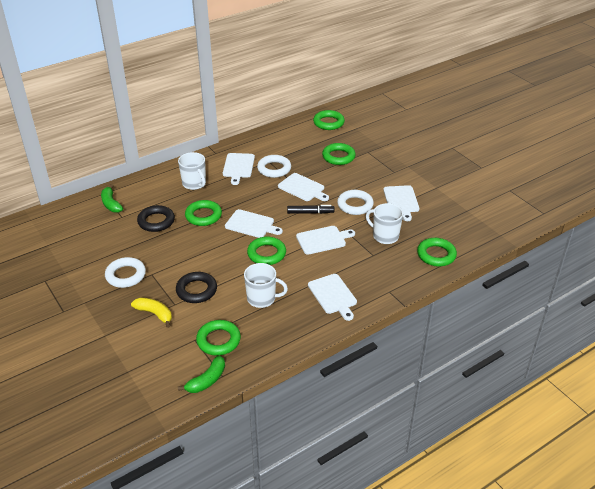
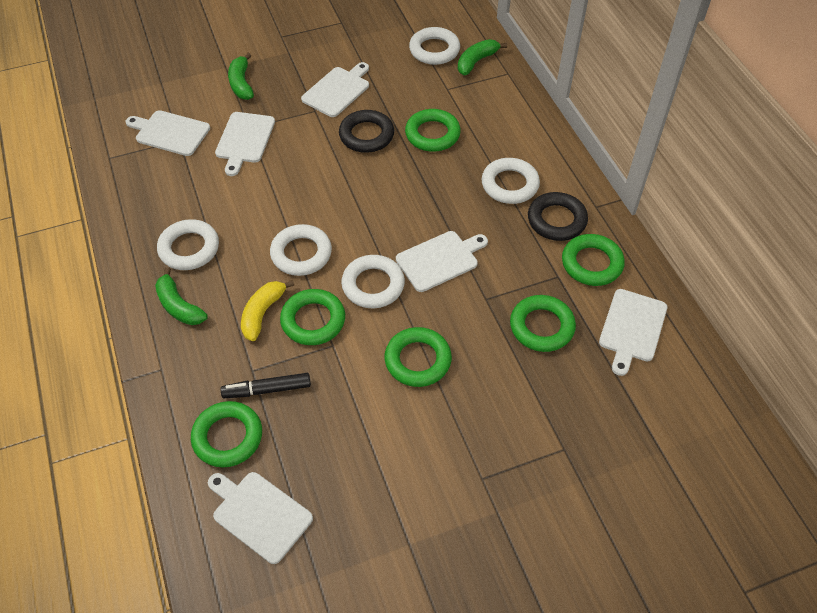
green banana: 2 -> 3
white mug: 3 -> 0
white ring: 3 -> 5

